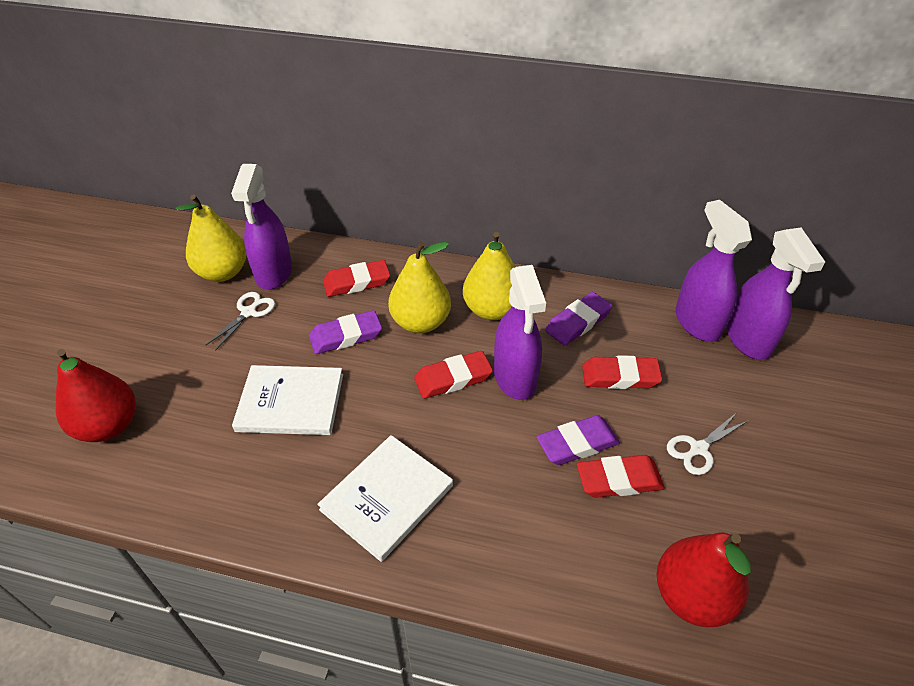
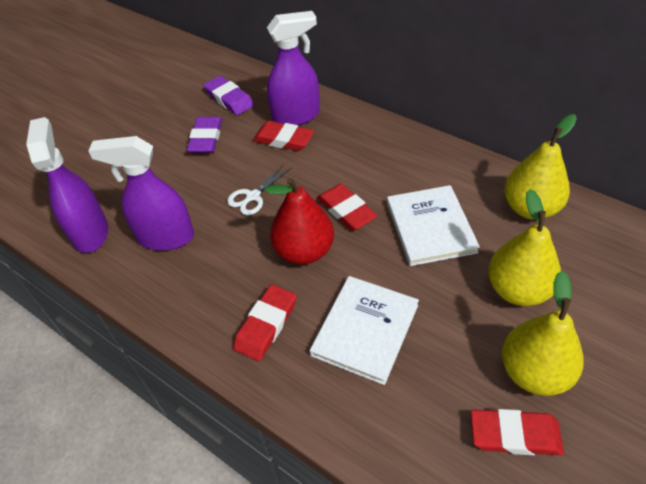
purple eraser: 3 -> 2
purple spray bottle: 4 -> 3
red pear: 2 -> 1
white scissors: 2 -> 1

